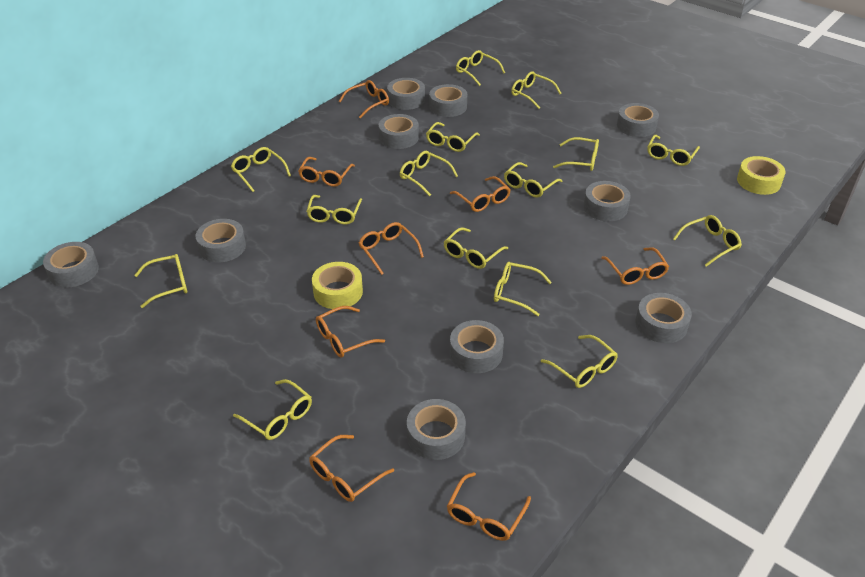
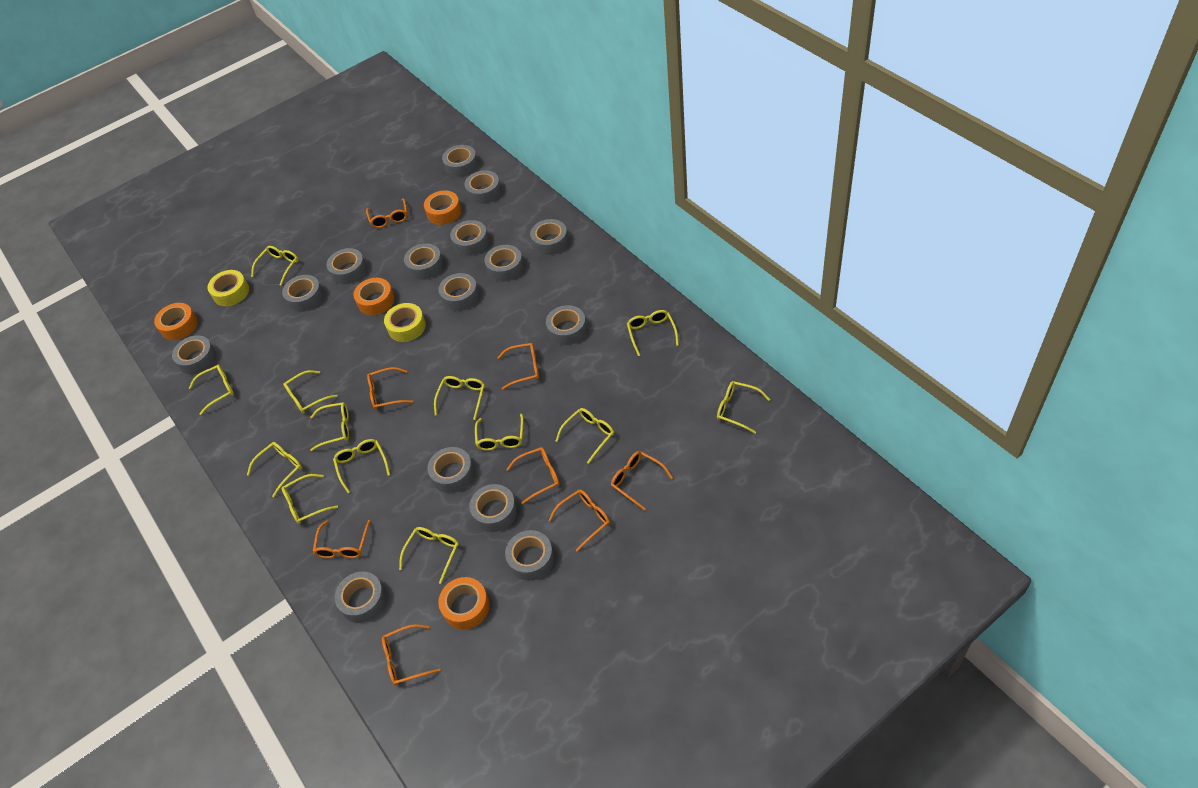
grey tape: 10 -> 15
orange tape: 0 -> 4
yellow glasses: 15 -> 13

